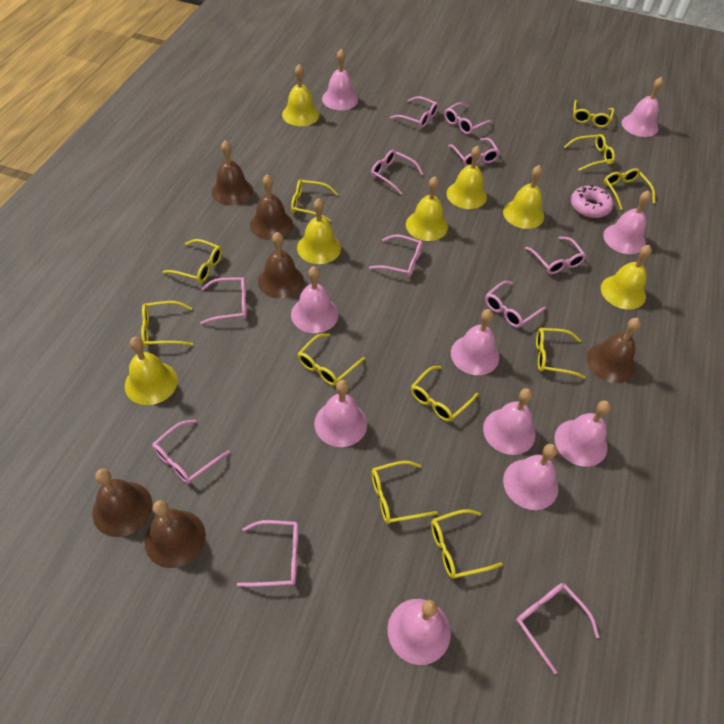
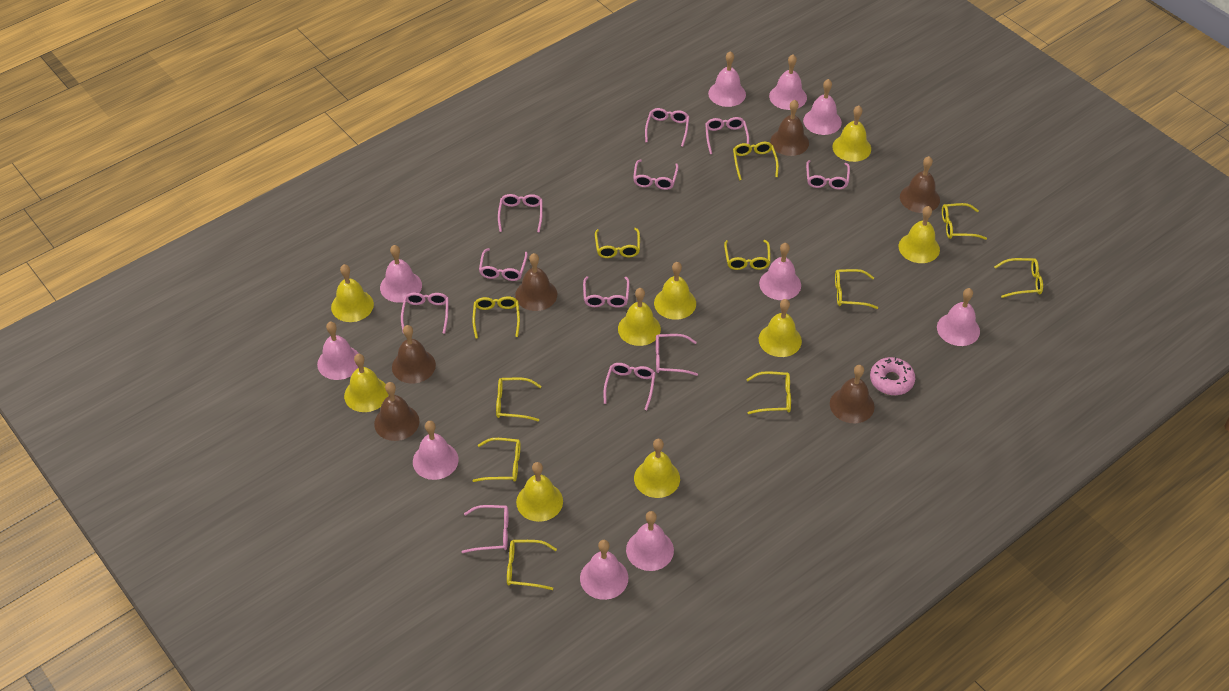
yellow bell: 7 -> 9

